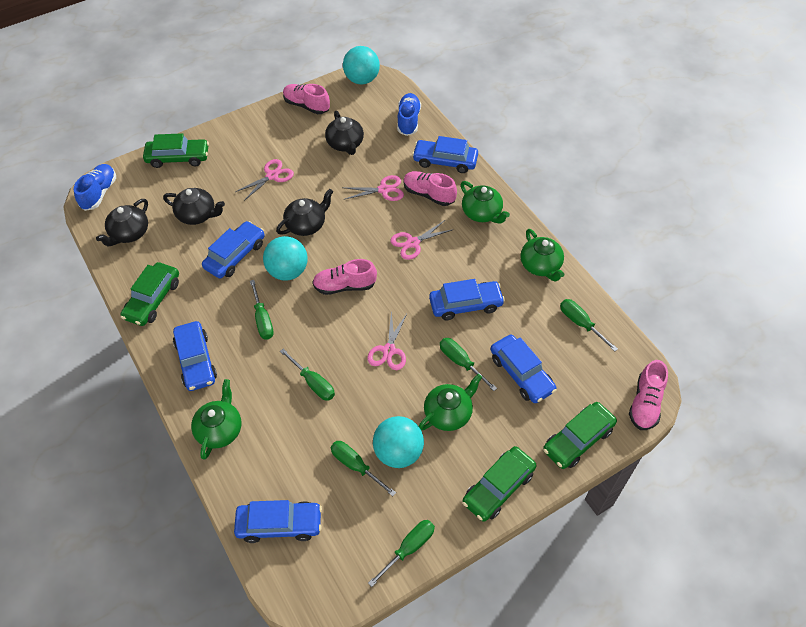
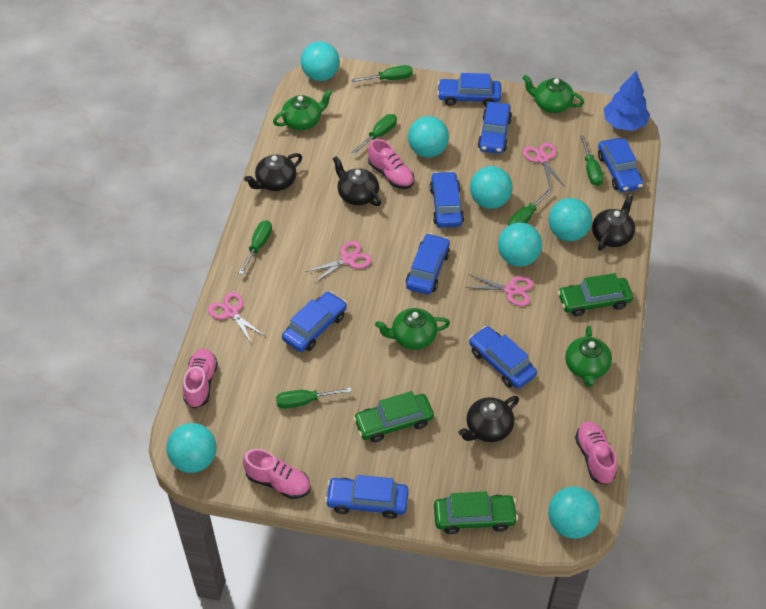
blue car: 6 -> 8
blue shoe: 2 -> 0
blue tree: 0 -> 1
green car: 4 -> 3
turquoise ball: 3 -> 7

